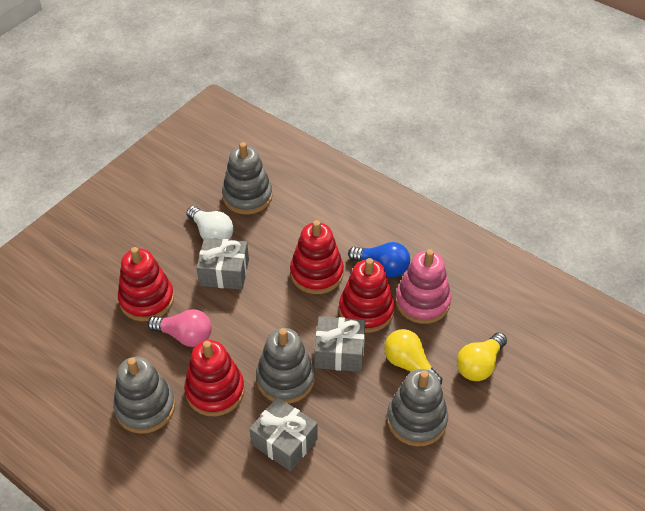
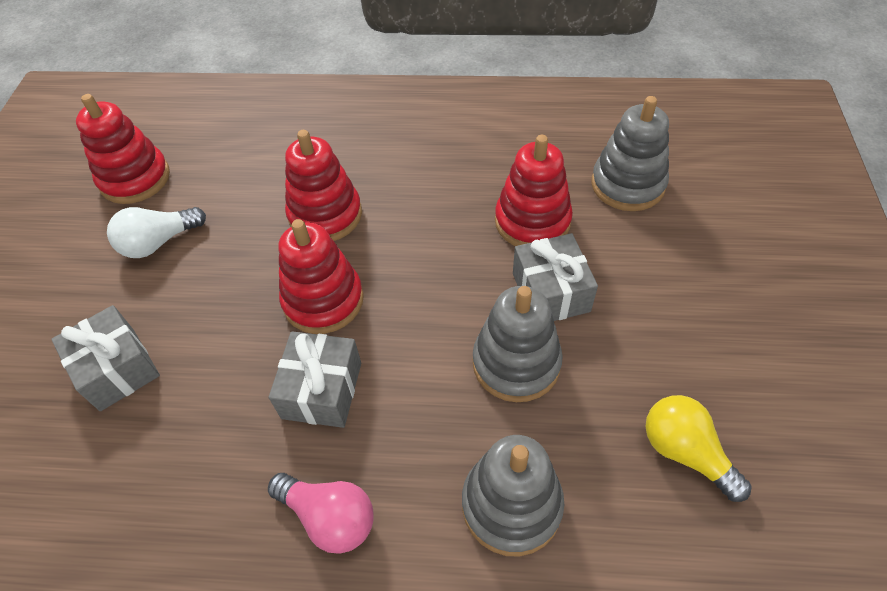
blue light bulb: 1 -> 0
grey stacking toy: 4 -> 3
pink stacking toy: 1 -> 0
yellow light bulb: 2 -> 1

